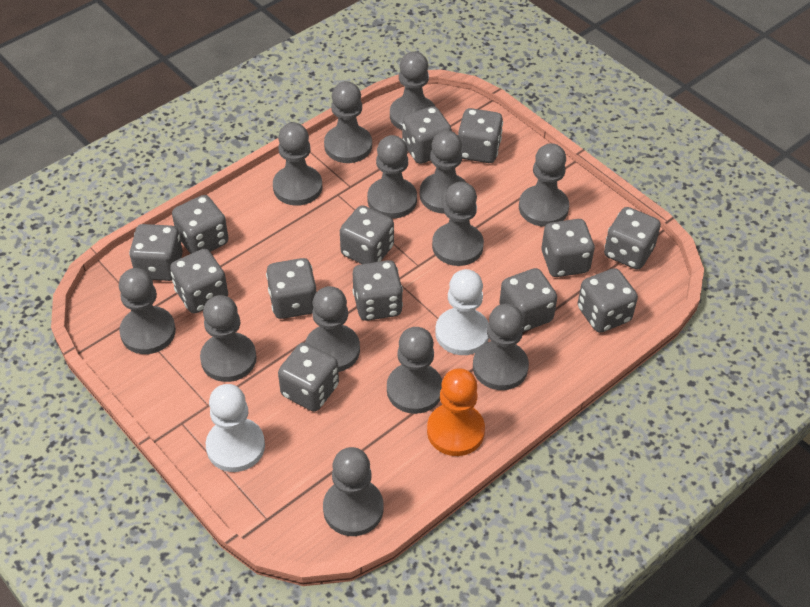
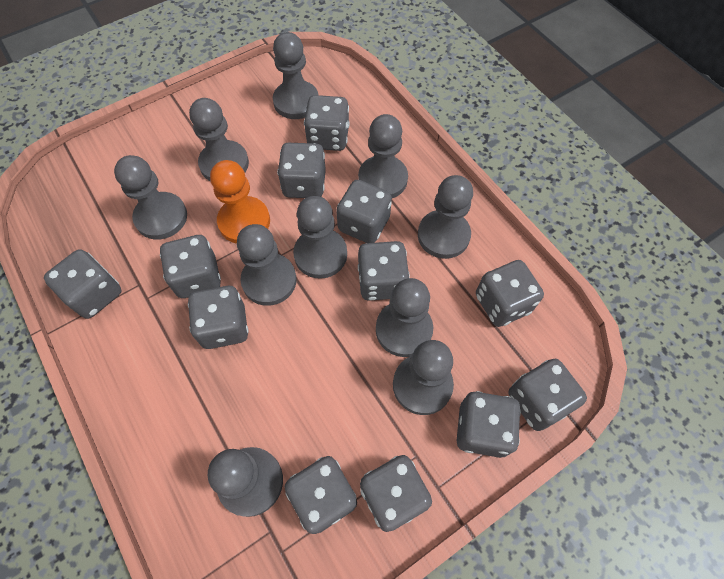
grey dice: 13 -> 12
grey pawn: 13 -> 10
white pawn: 2 -> 0

